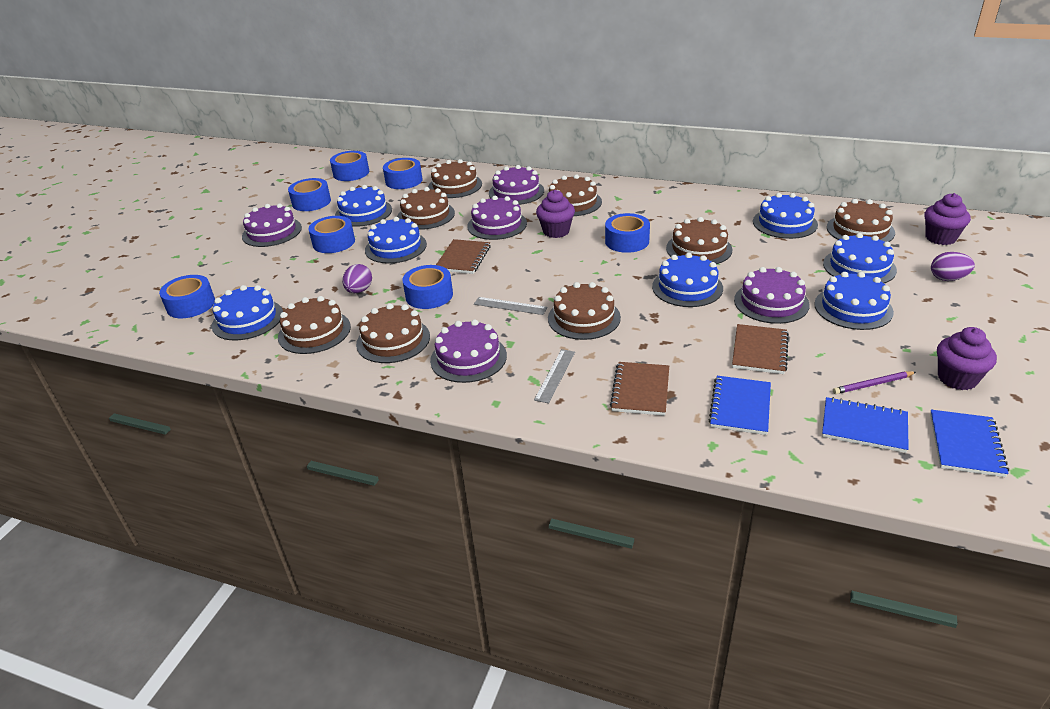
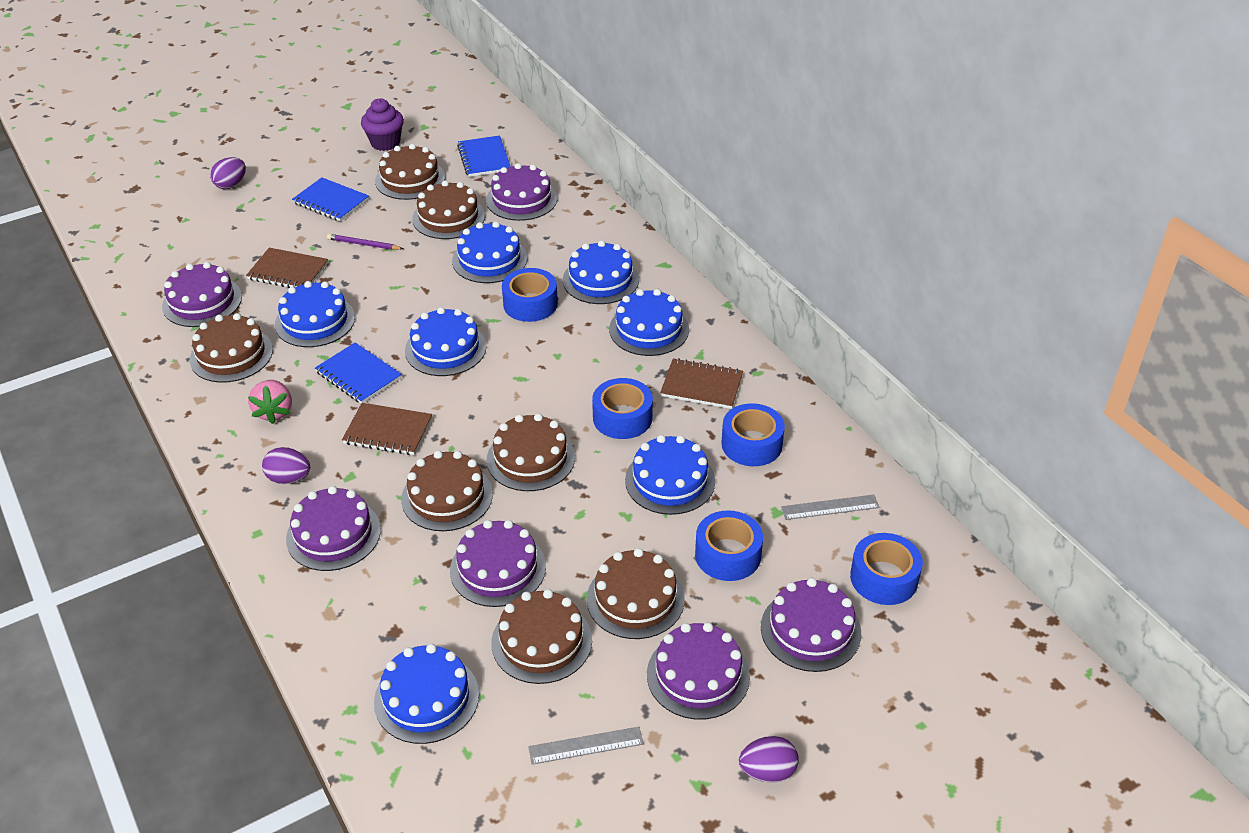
blue tape: 7 -> 5
brown cake: 8 -> 7
pink strawberry: 0 -> 1
purple cake: 5 -> 6
purple cupcake: 3 -> 1
purple egg: 2 -> 3

